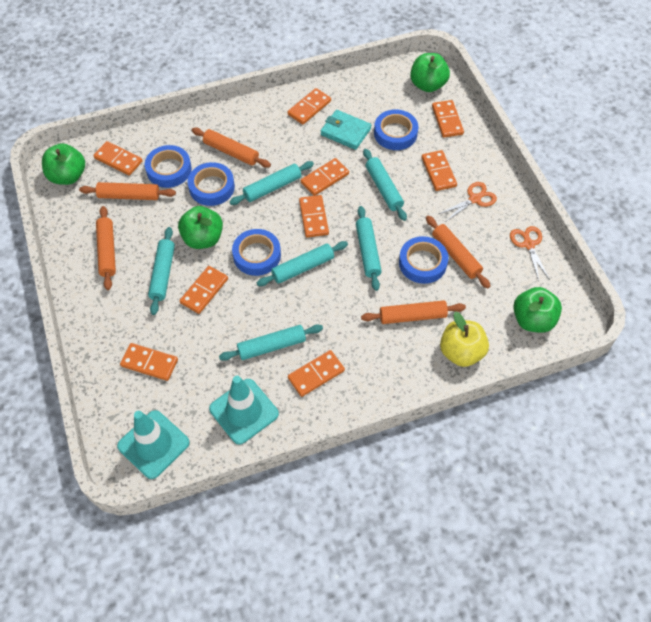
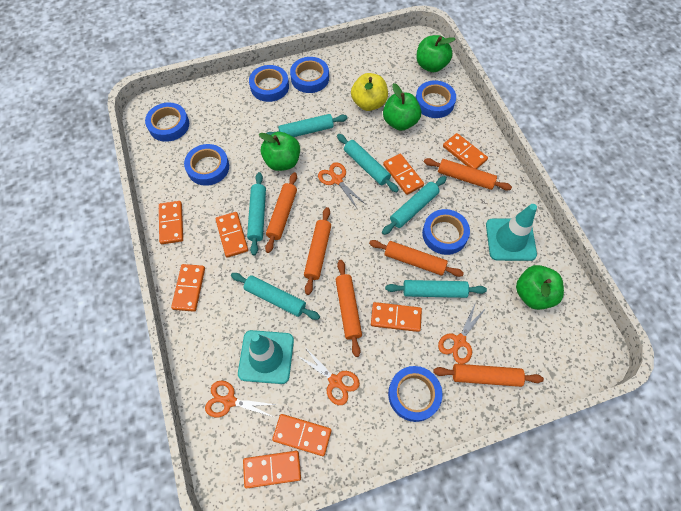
blue tape: 5 -> 7
orange domino: 9 -> 8
orange rolling pin: 5 -> 6
orange scissors: 2 -> 4
turquoise wallet: 1 -> 0

